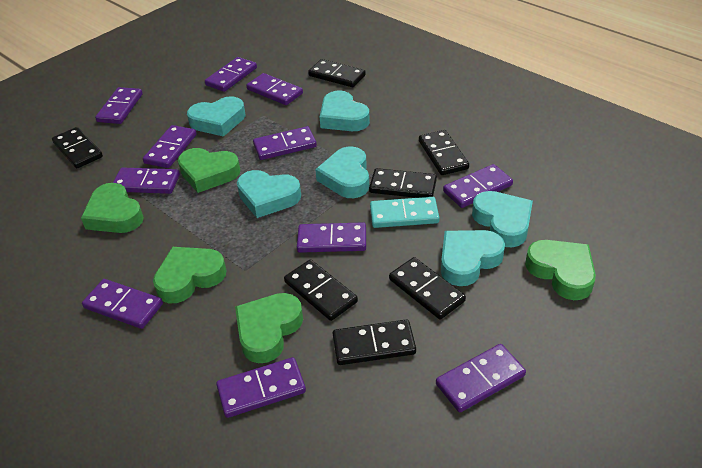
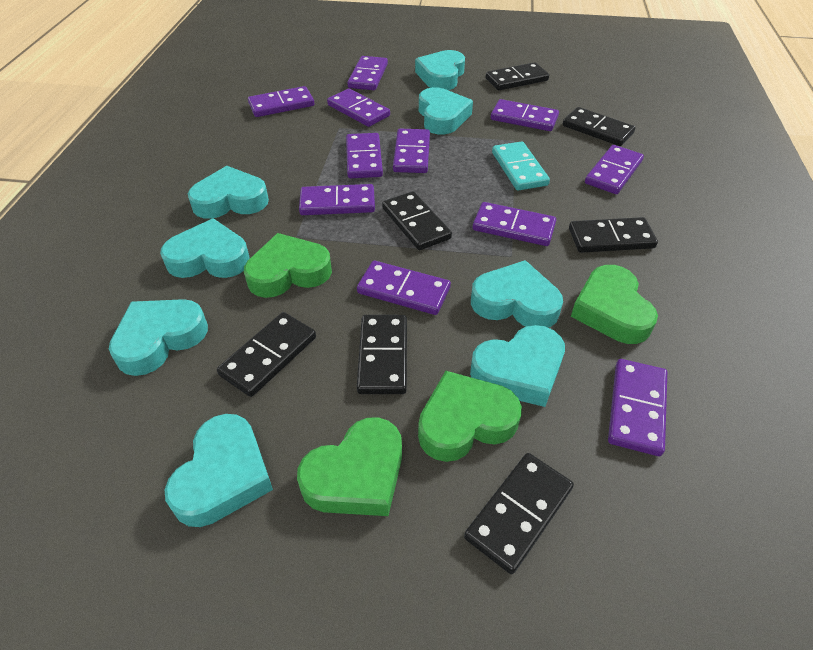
green heart: 5 -> 4
turquoise heart: 6 -> 8

